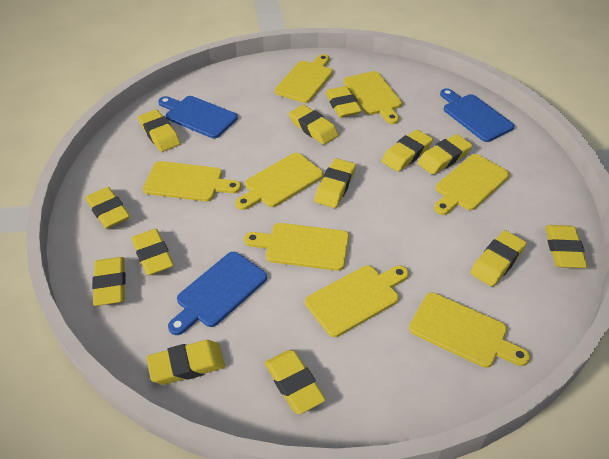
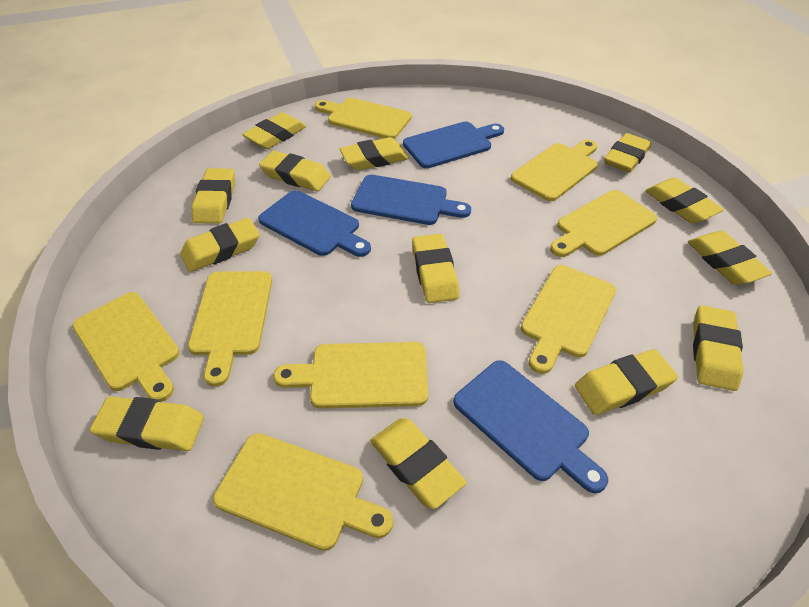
blue cutting board: 3 -> 4

